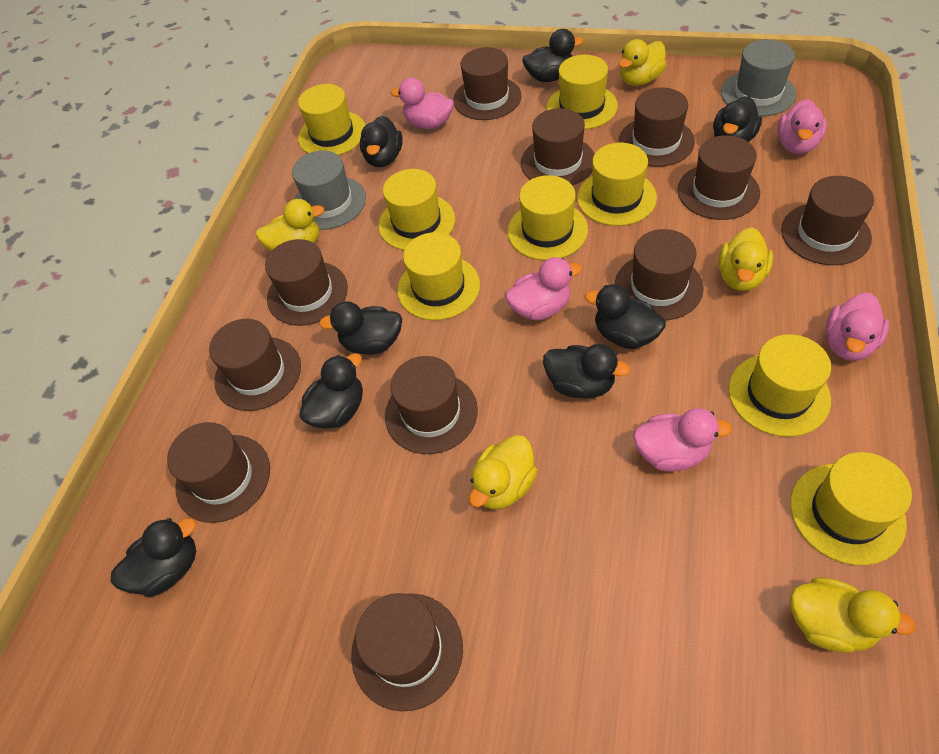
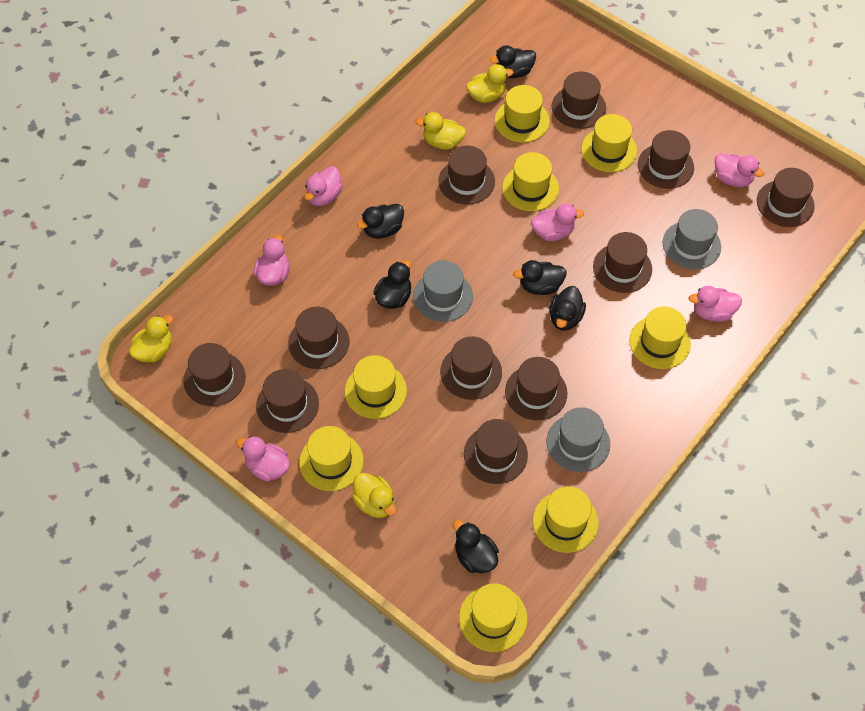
black duck: 8 -> 6
grey hat: 2 -> 3
pink duck: 5 -> 6
yellow duck: 5 -> 4

